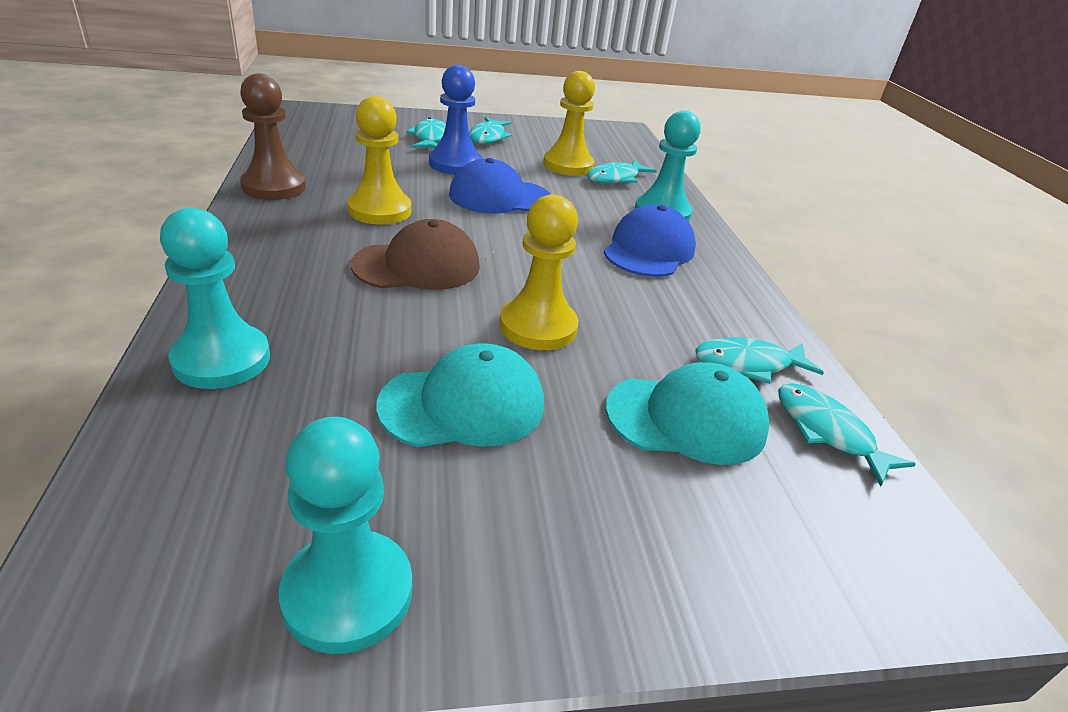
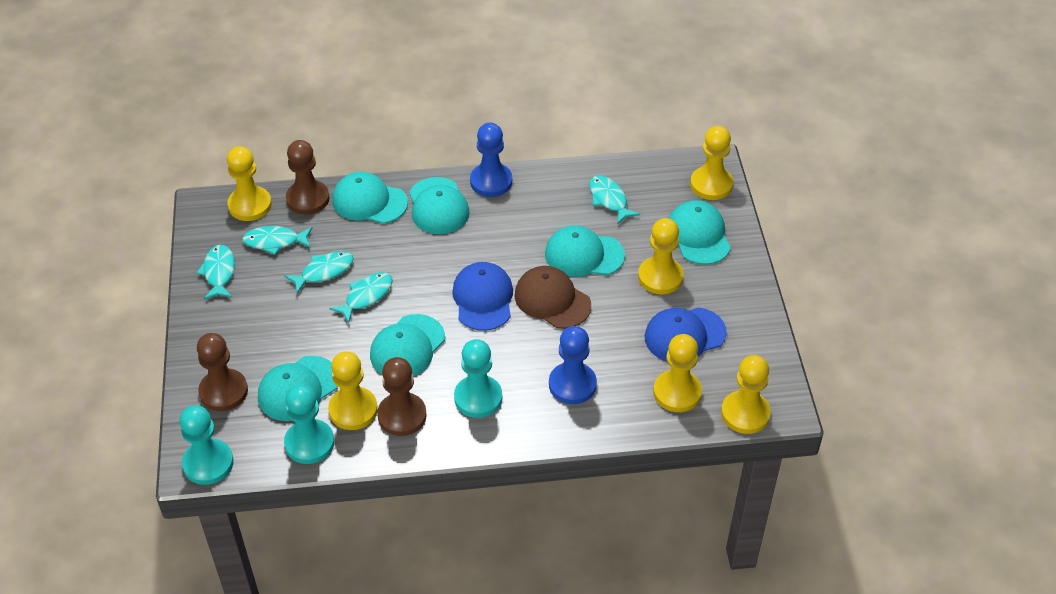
blue pawn: 1 -> 2
brown pawn: 1 -> 3
turquoise cap: 2 -> 6
yellow pawn: 3 -> 6

